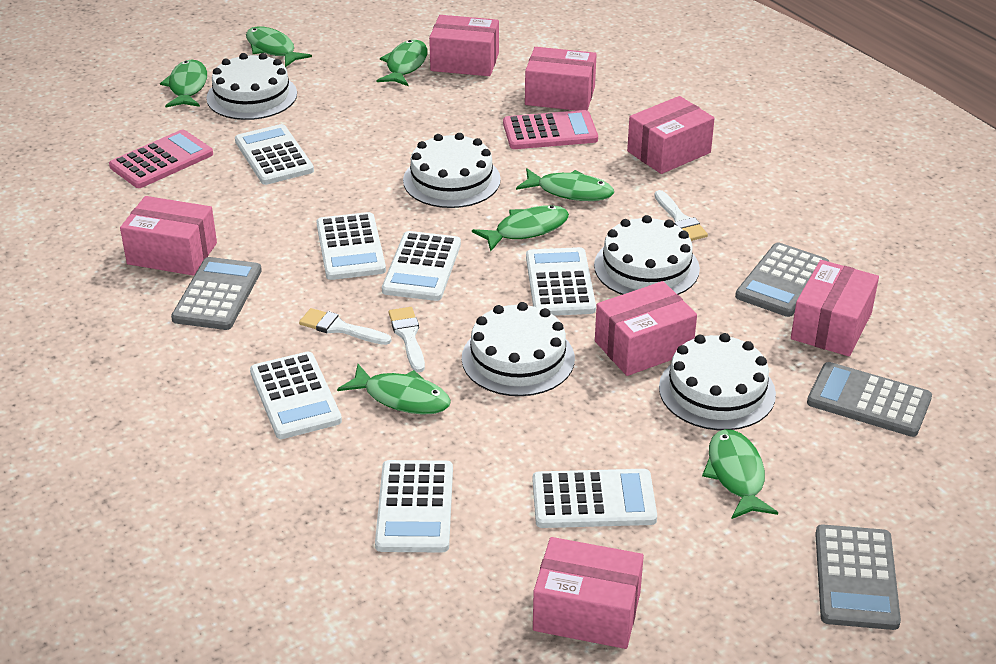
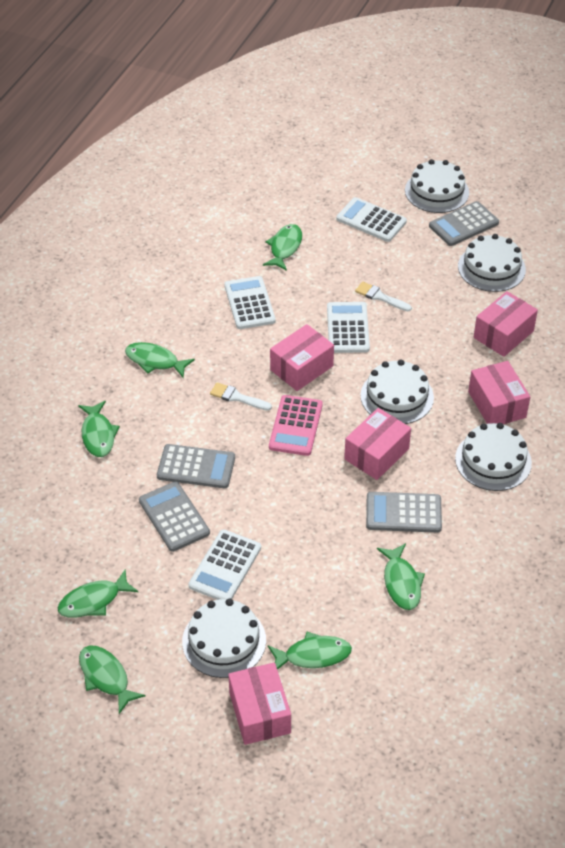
pink box: 7 -> 5
pink calculator: 2 -> 1
white brush: 3 -> 2
white calculator: 7 -> 4

